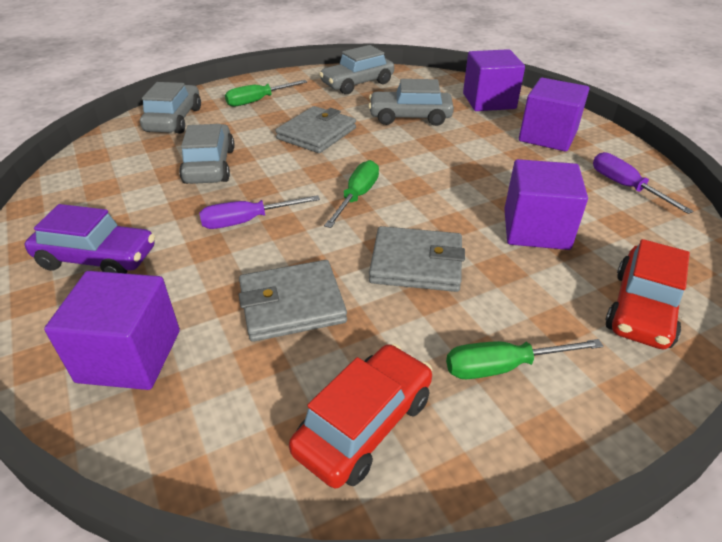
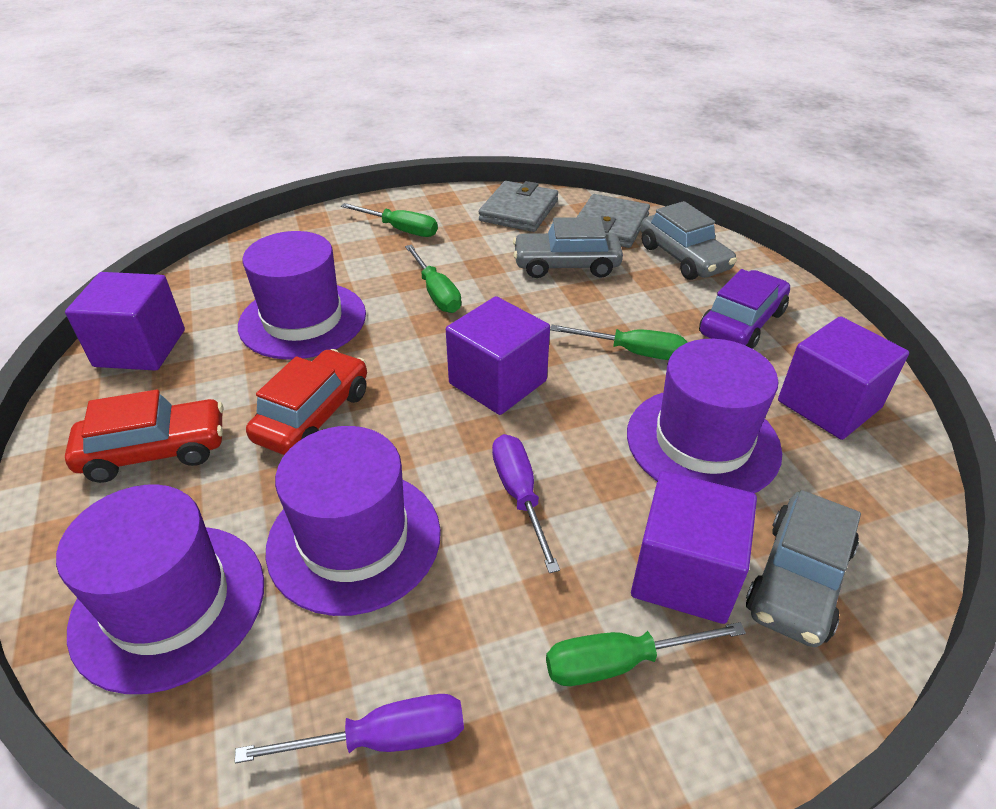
green screwdriver: 3 -> 4
grey car: 4 -> 3
grey wallet: 3 -> 2
purple hat: 0 -> 4

